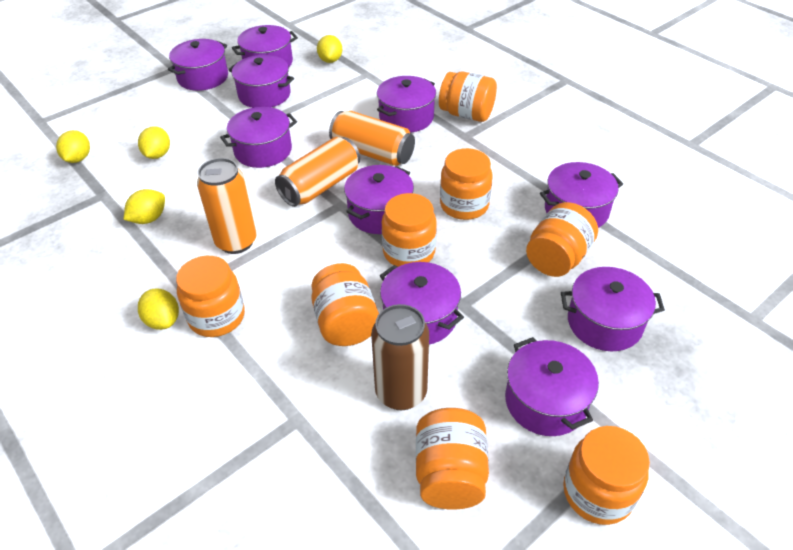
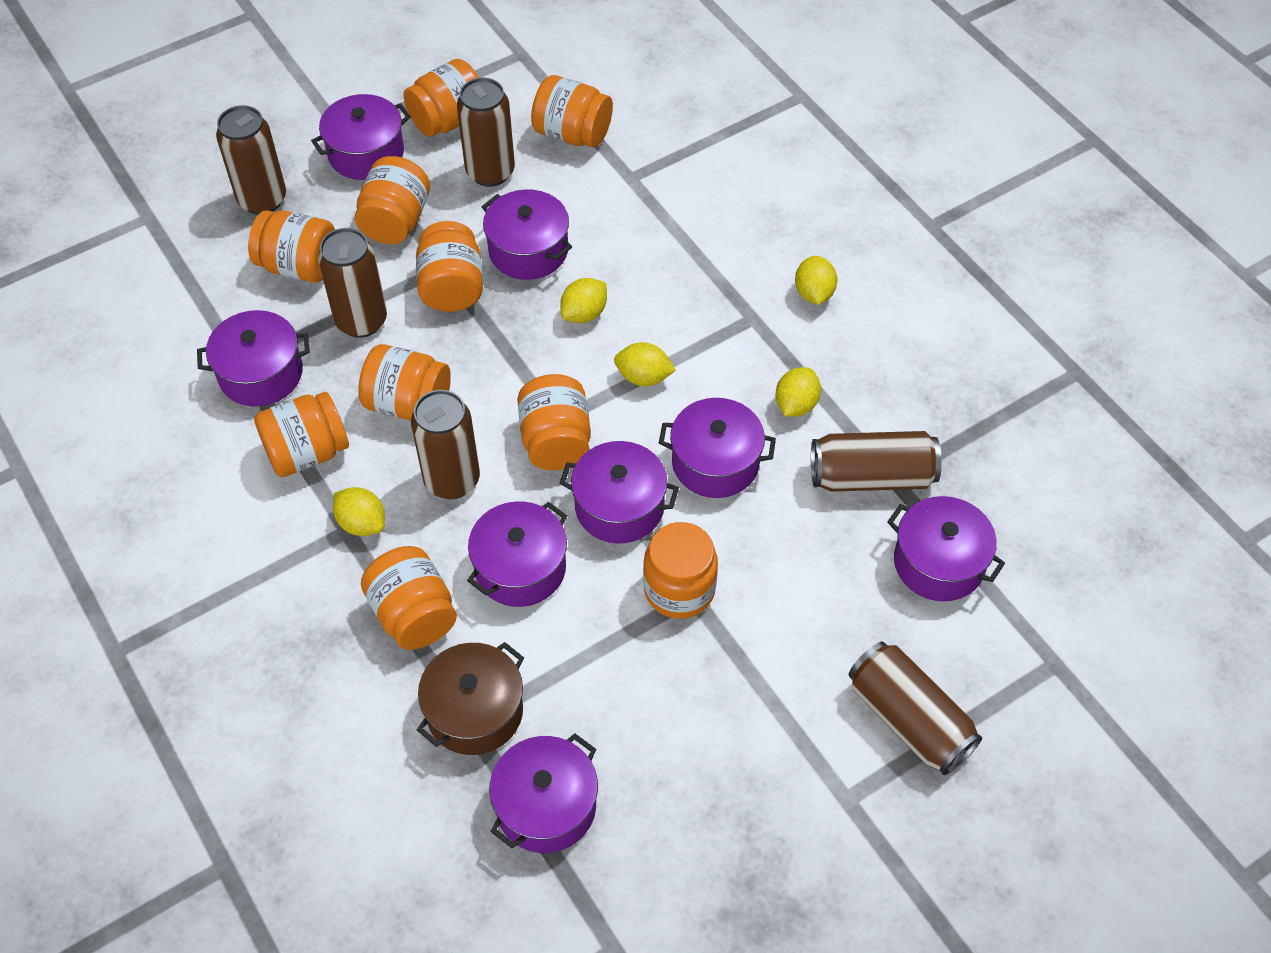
brown can: 1 -> 6
brown pot: 0 -> 1
orange can: 3 -> 0
orange jar: 8 -> 10
purple pot: 10 -> 8

